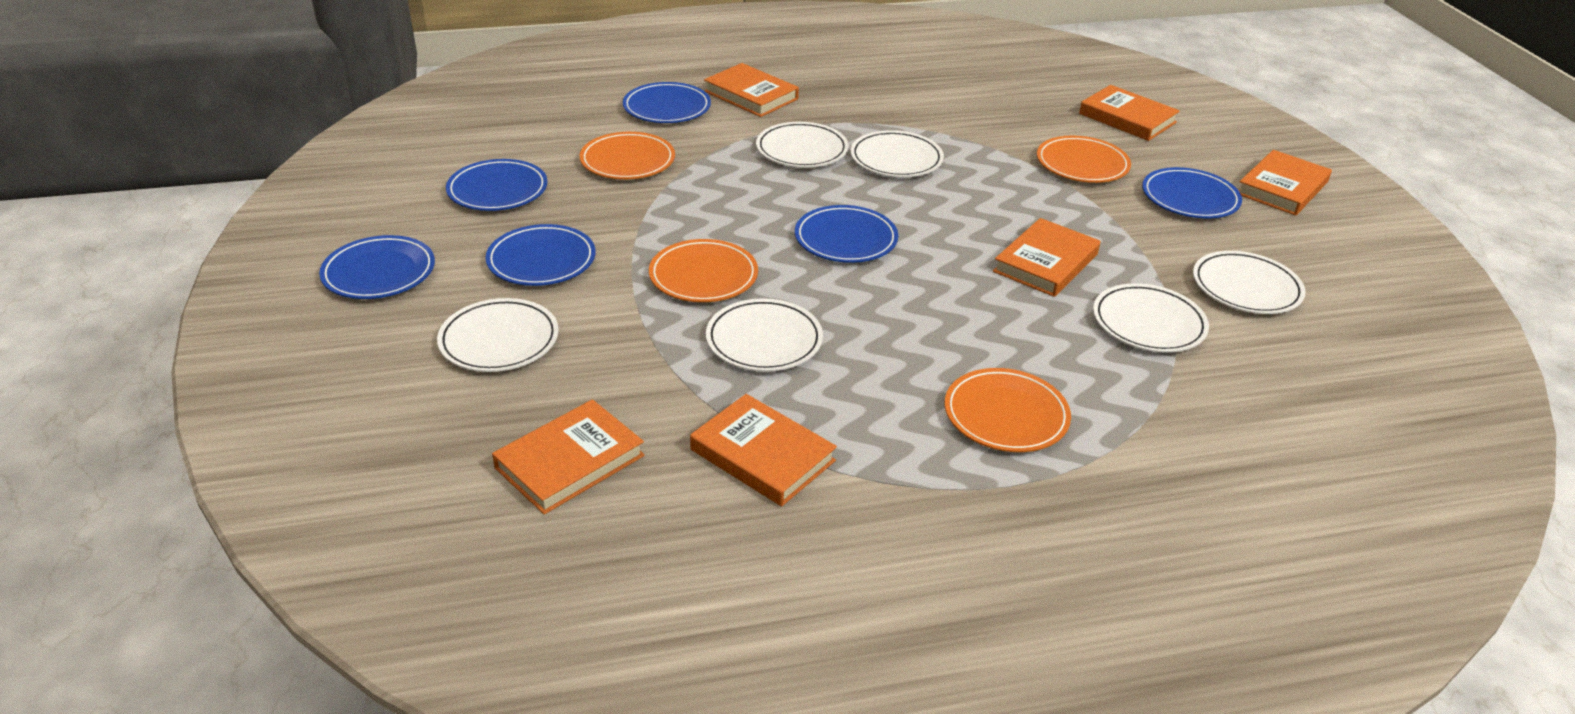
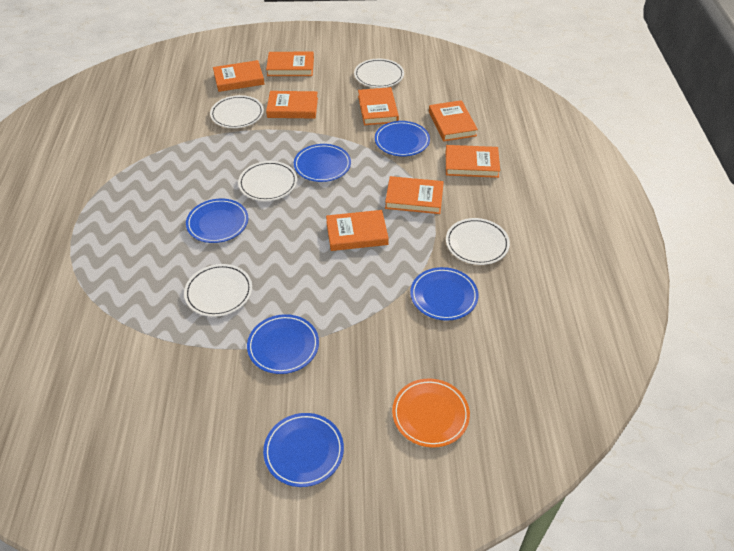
orange book: 6 -> 8
orange plate: 4 -> 1
white plate: 6 -> 5

